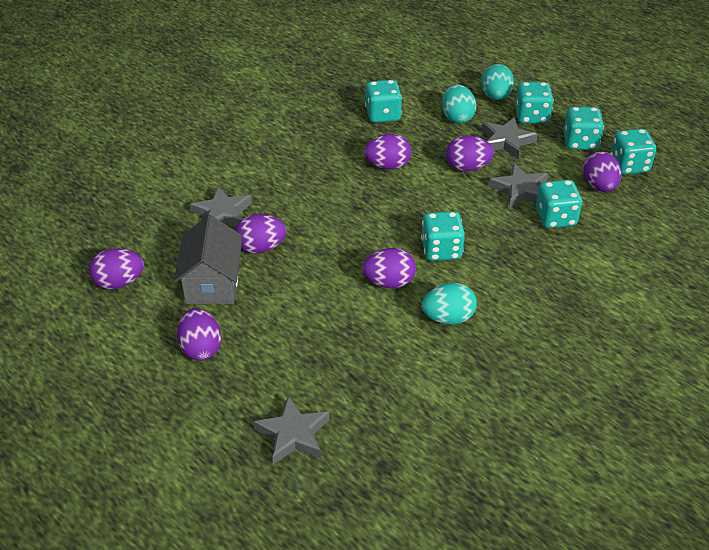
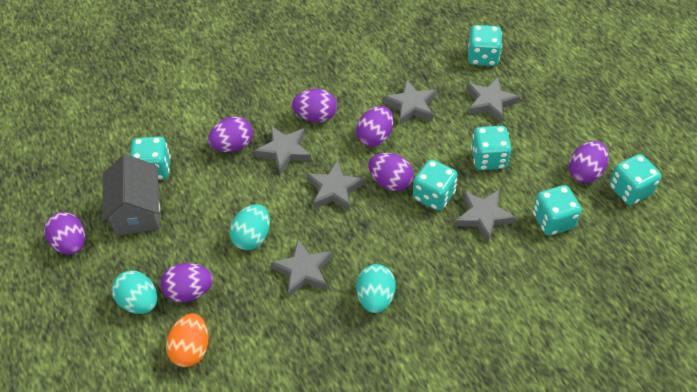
grey star: 4 -> 6
orange egg: 0 -> 1

